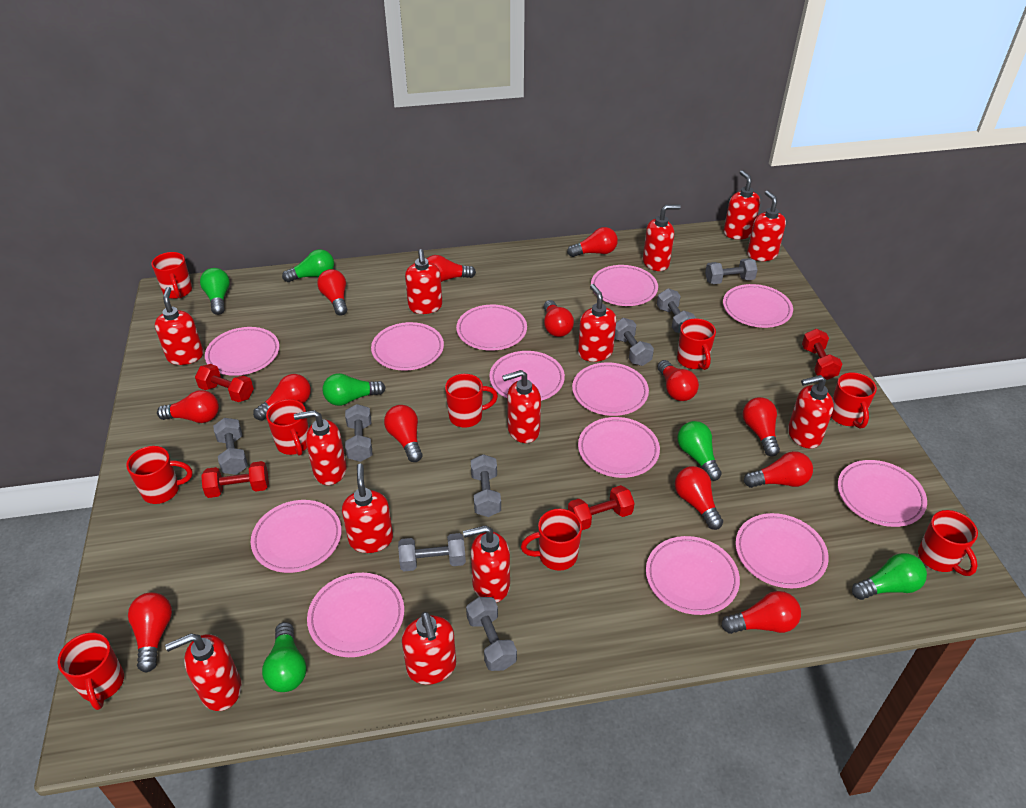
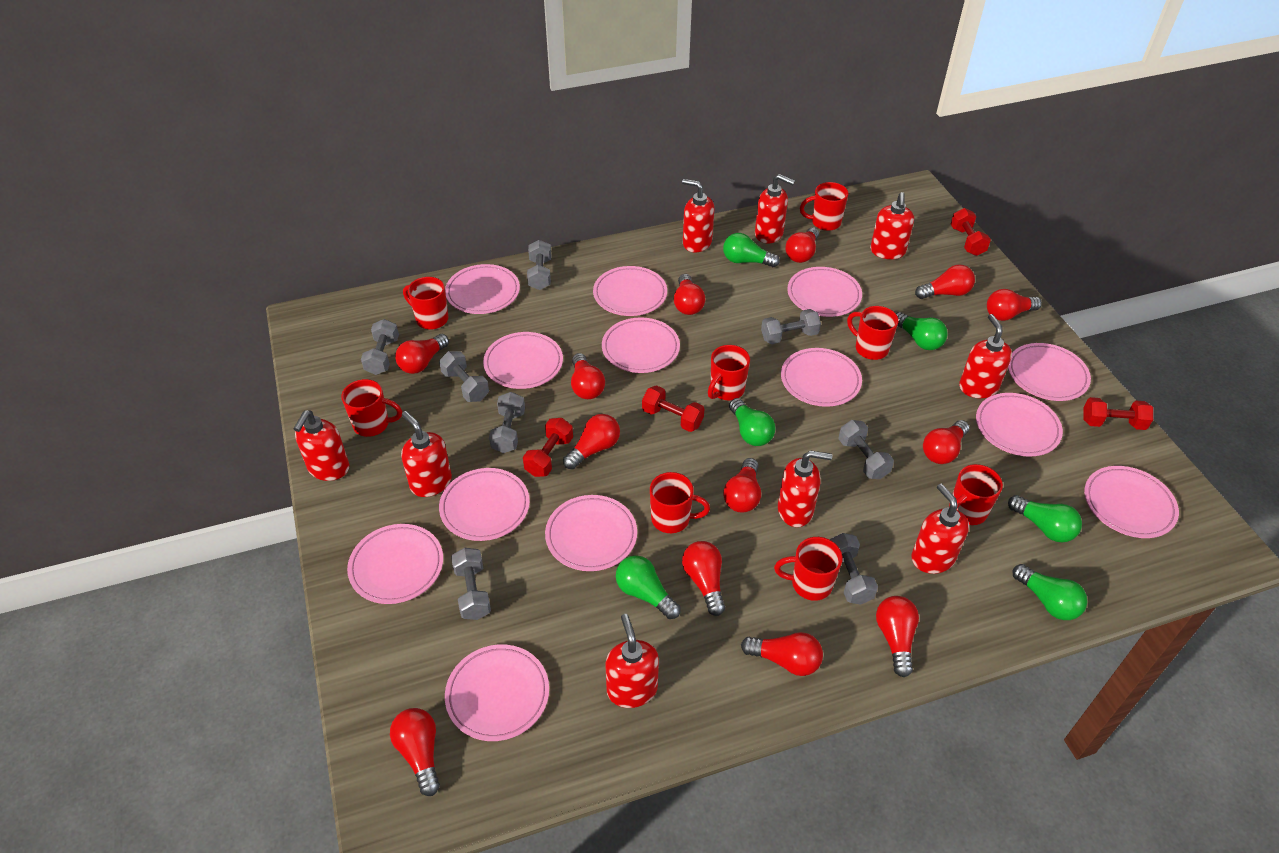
red mug: 9 -> 8
red soap dispenser: 13 -> 9

